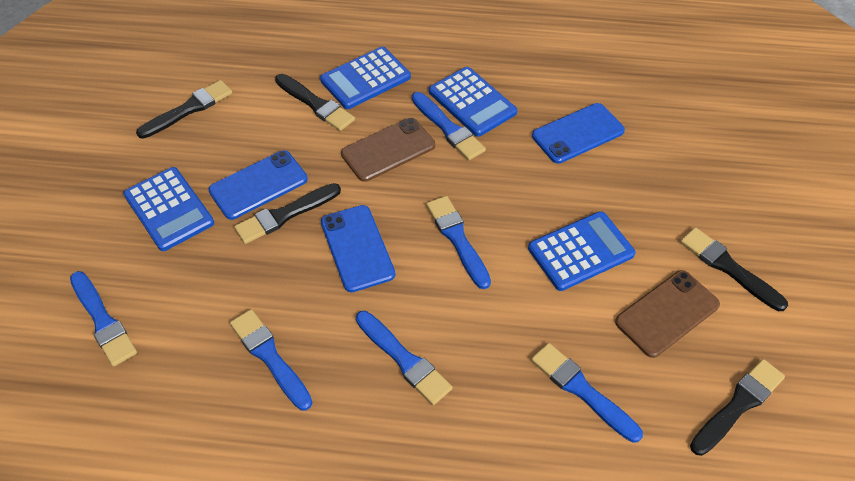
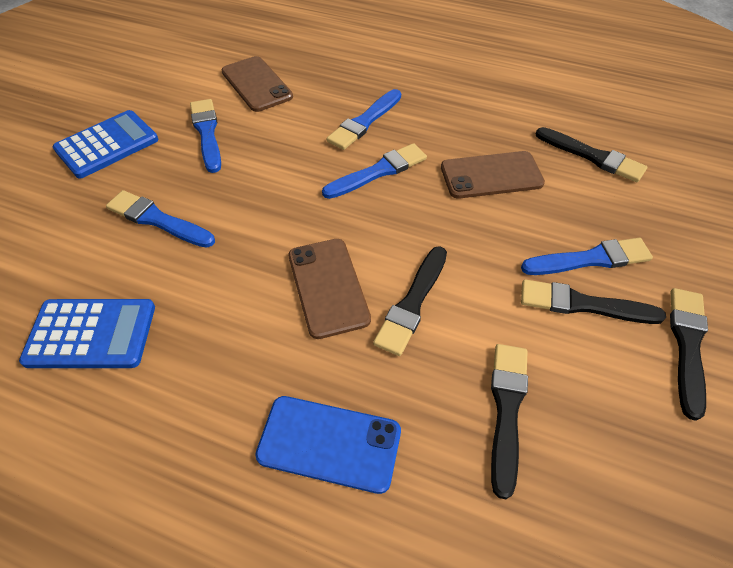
blue brush: 6 -> 5
blue calculator: 4 -> 2
blue phone: 3 -> 1
brown phone: 2 -> 3

